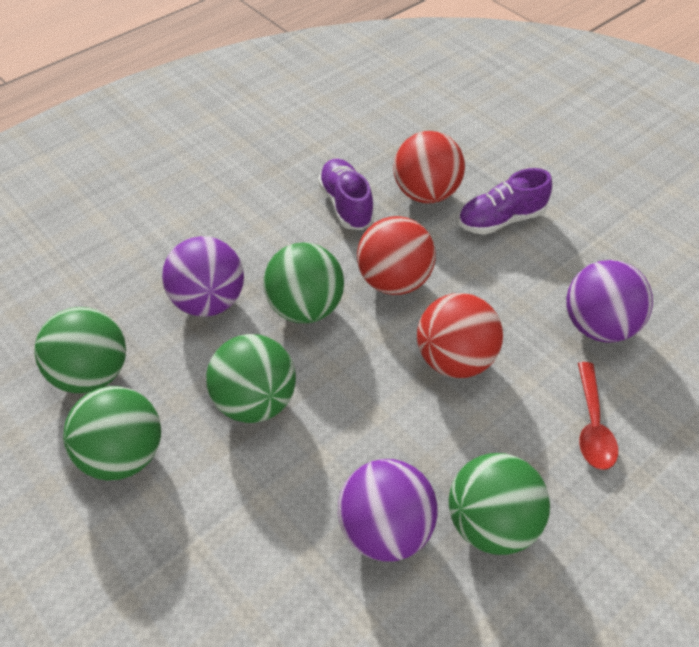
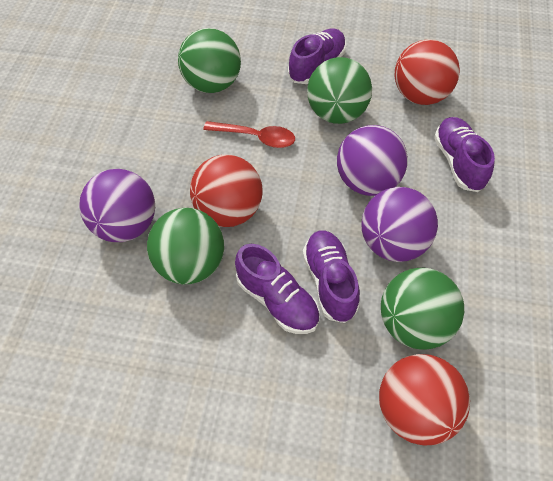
green ball: 5 -> 4
purple shoe: 2 -> 4

